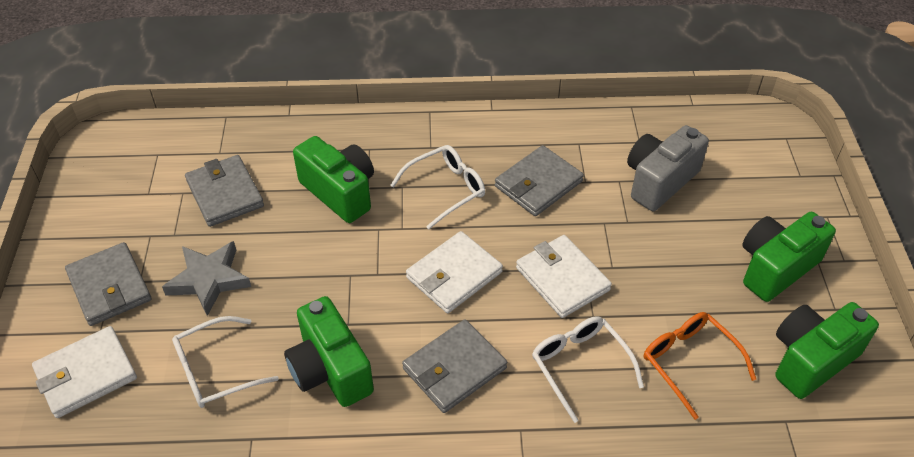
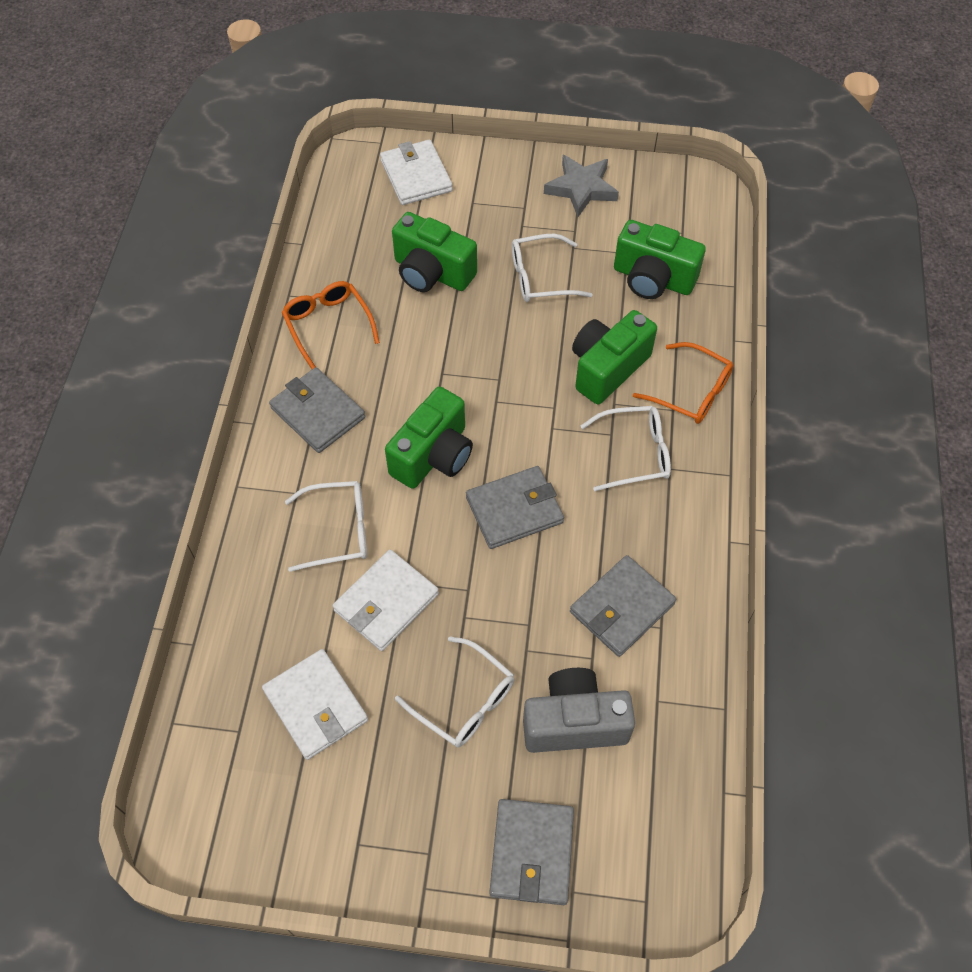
orange glasses: 1 -> 2
white glasses: 3 -> 4

